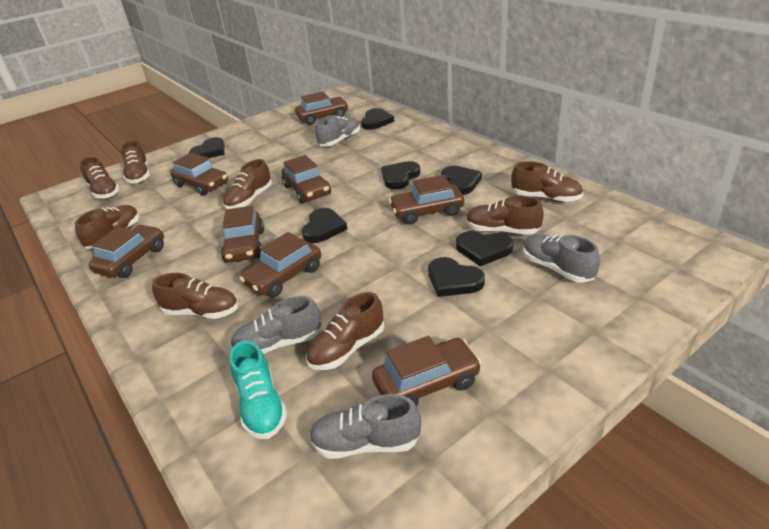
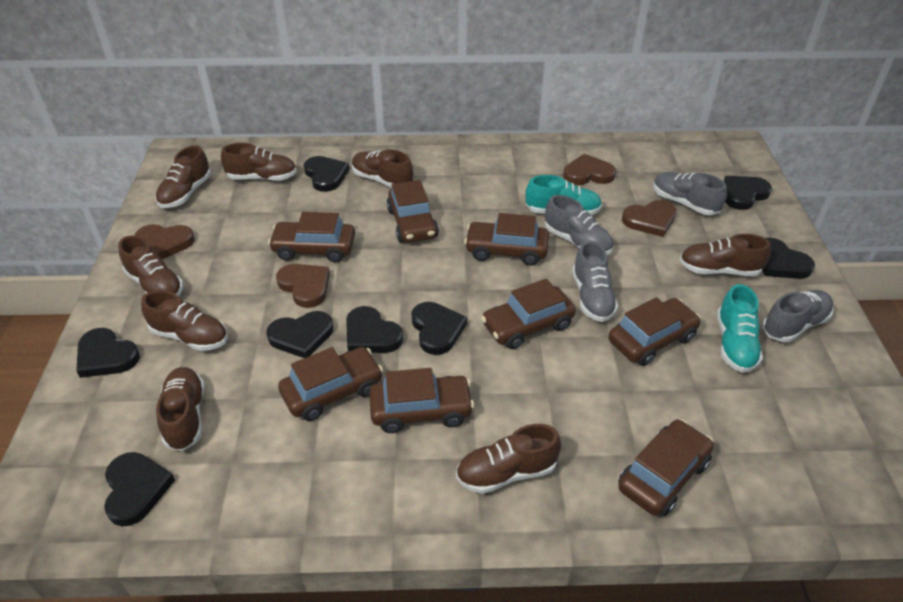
black heart: 7 -> 8
brown heart: 0 -> 4
turquoise shoe: 1 -> 2

